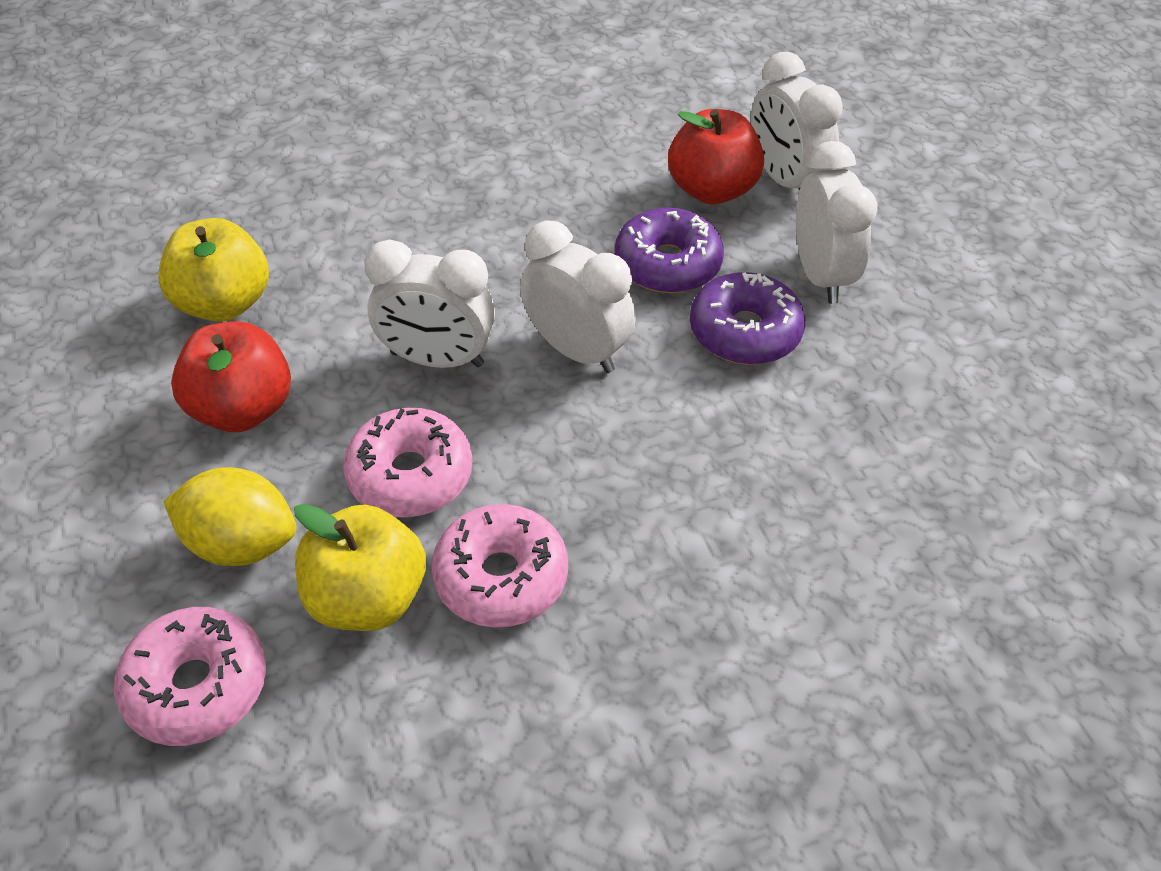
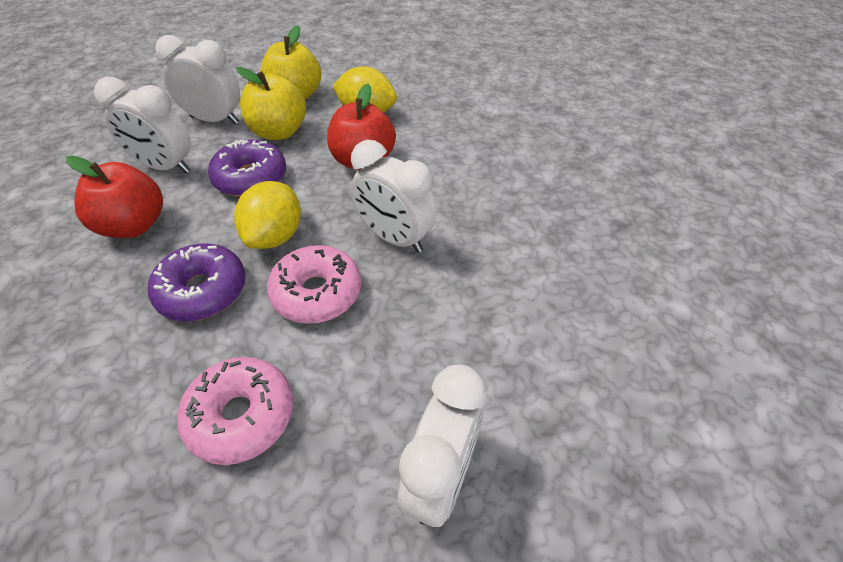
pink donut: 3 -> 2
yellow lemon: 1 -> 2

